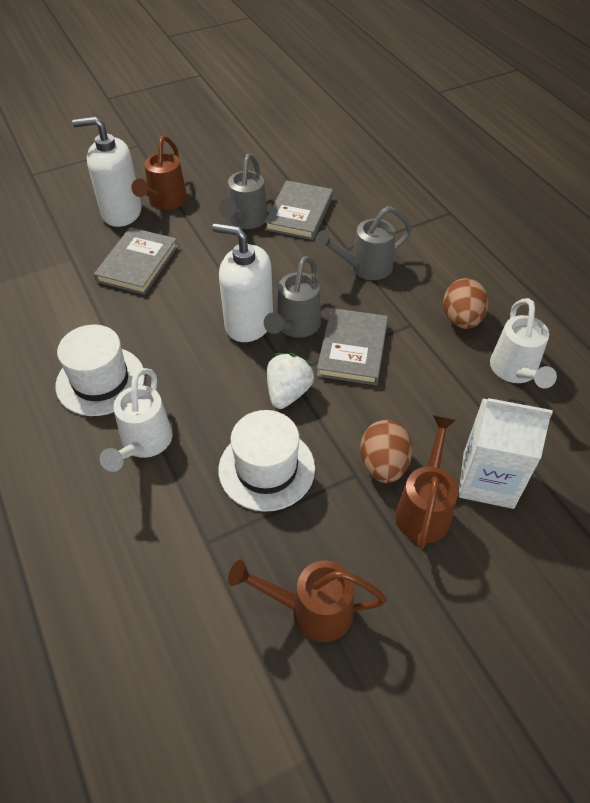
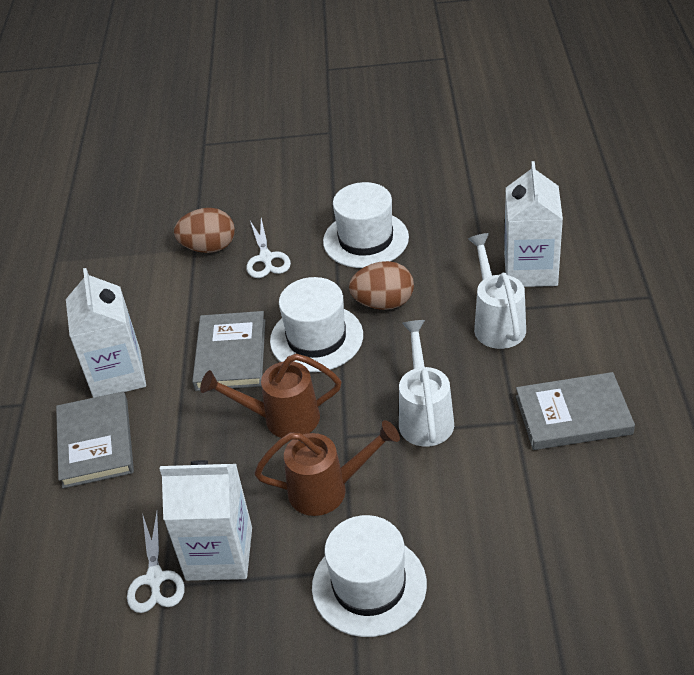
brown watering can: 3 -> 2
grey watering can: 3 -> 0
white carton: 1 -> 3
white hat: 2 -> 3
white scissors: 0 -> 2
white soap dispenser: 2 -> 0
white strawberry: 1 -> 0

